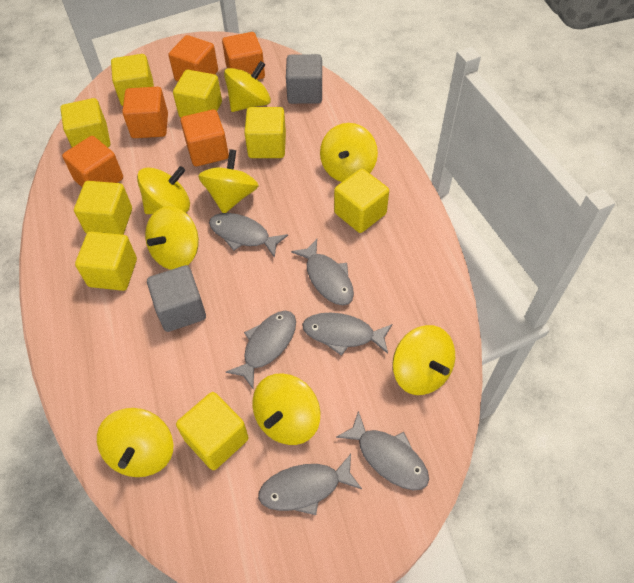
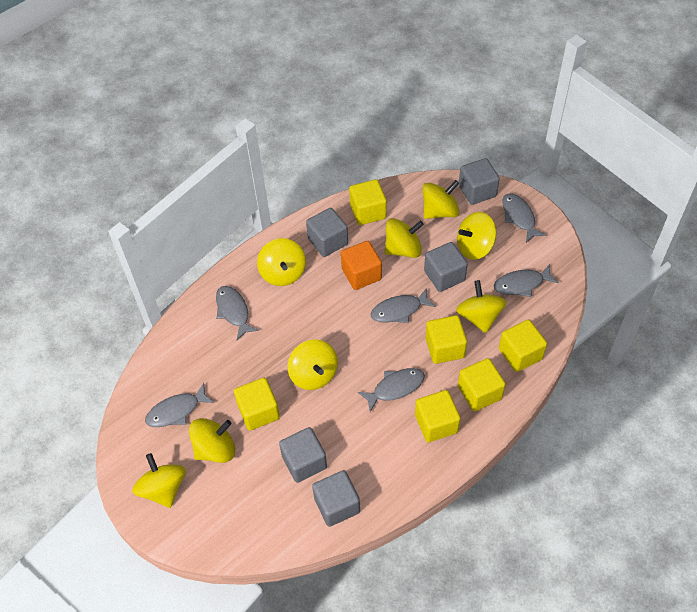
grey cube: 2 -> 5
orange cube: 5 -> 1
yellow cube: 8 -> 6

